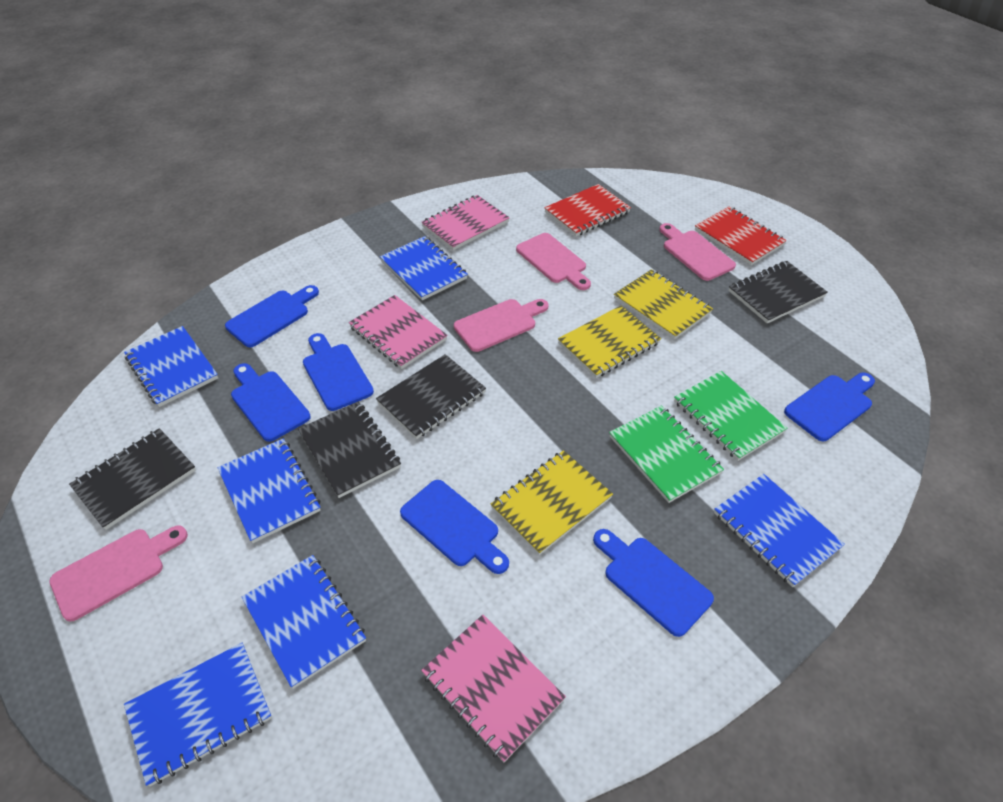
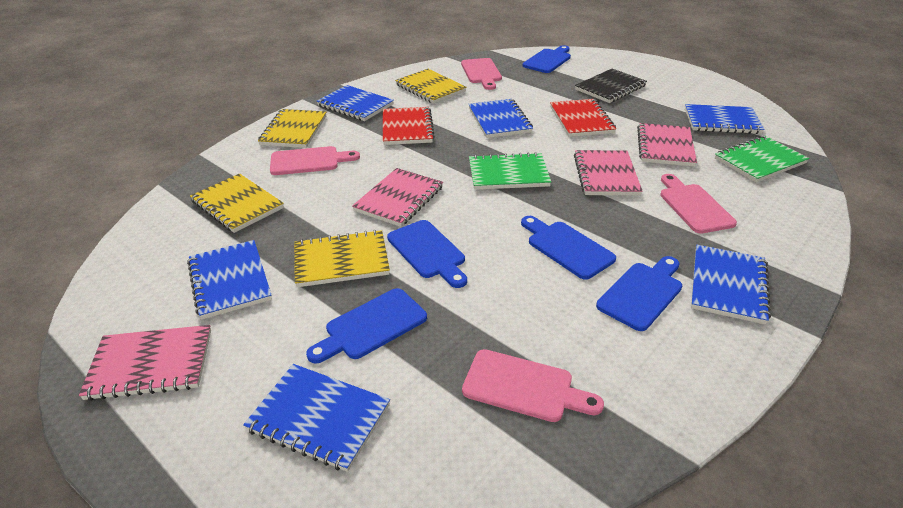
black notebook: 4 -> 1
blue cutting board: 6 -> 5
pink notebook: 3 -> 4
yellow notebook: 3 -> 4

